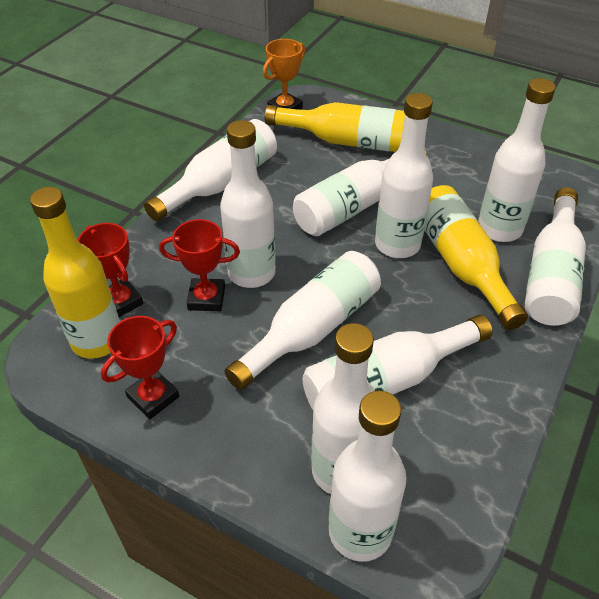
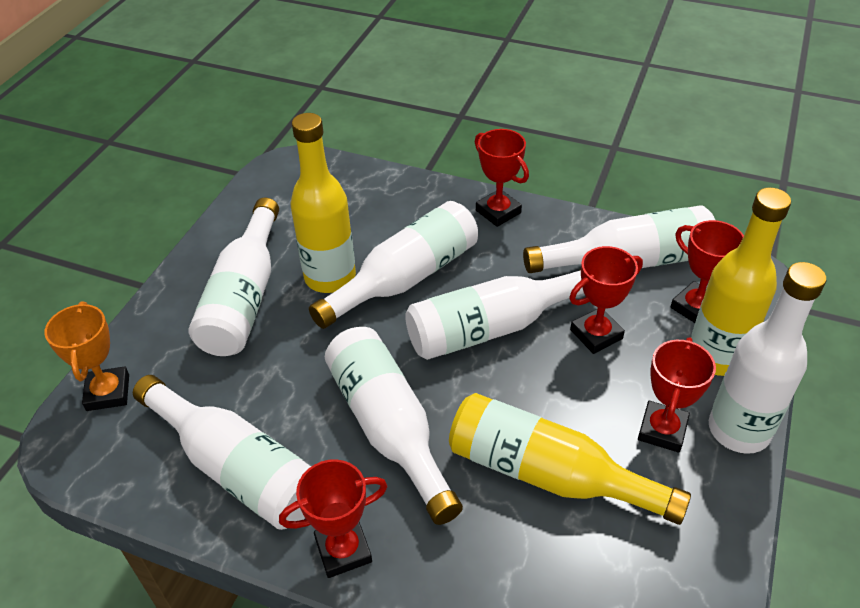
red trophy: 3 -> 5
white bottle: 10 -> 7

